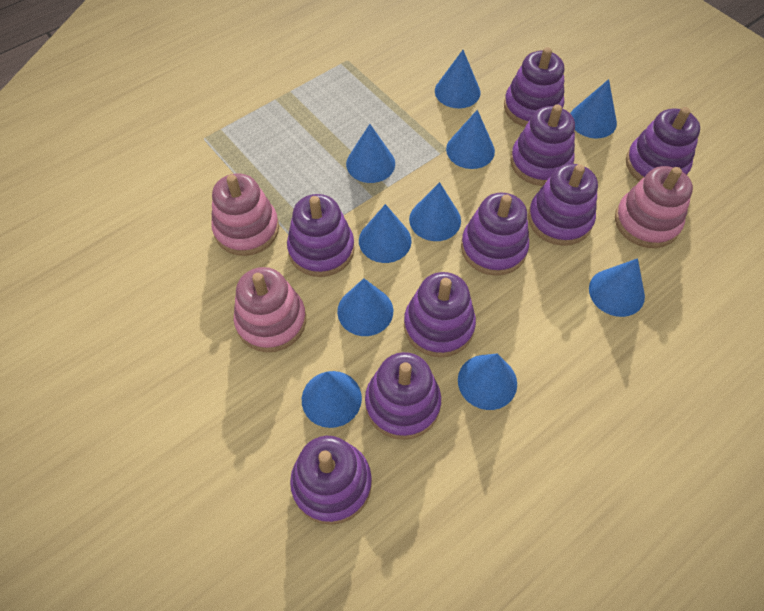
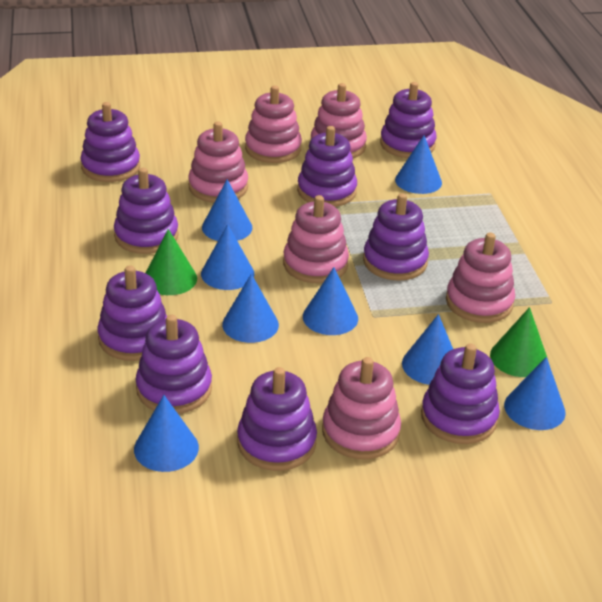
blue cone: 10 -> 8
green cone: 0 -> 2
pink stacking toy: 3 -> 6

